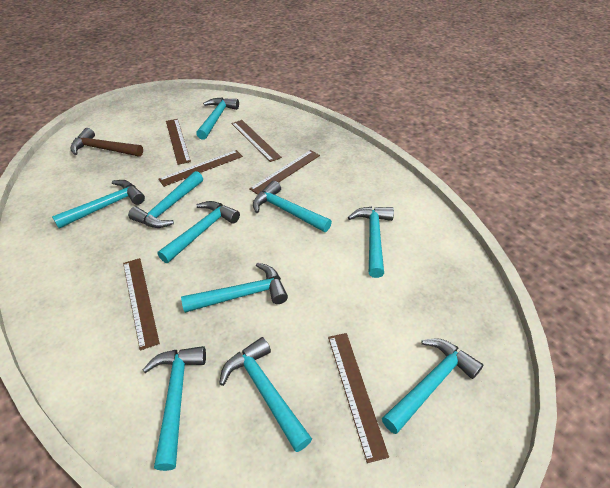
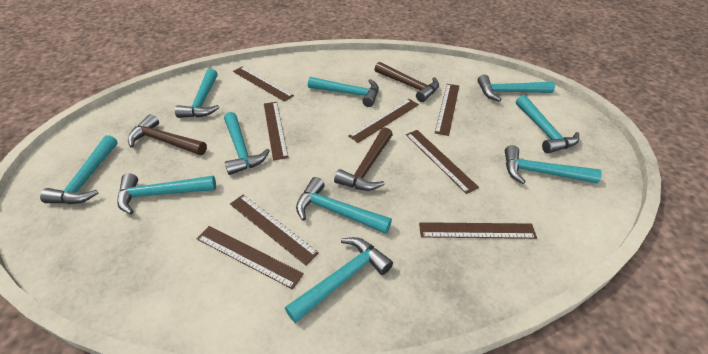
brown hammer: 1 -> 3
brown ruler: 6 -> 8

